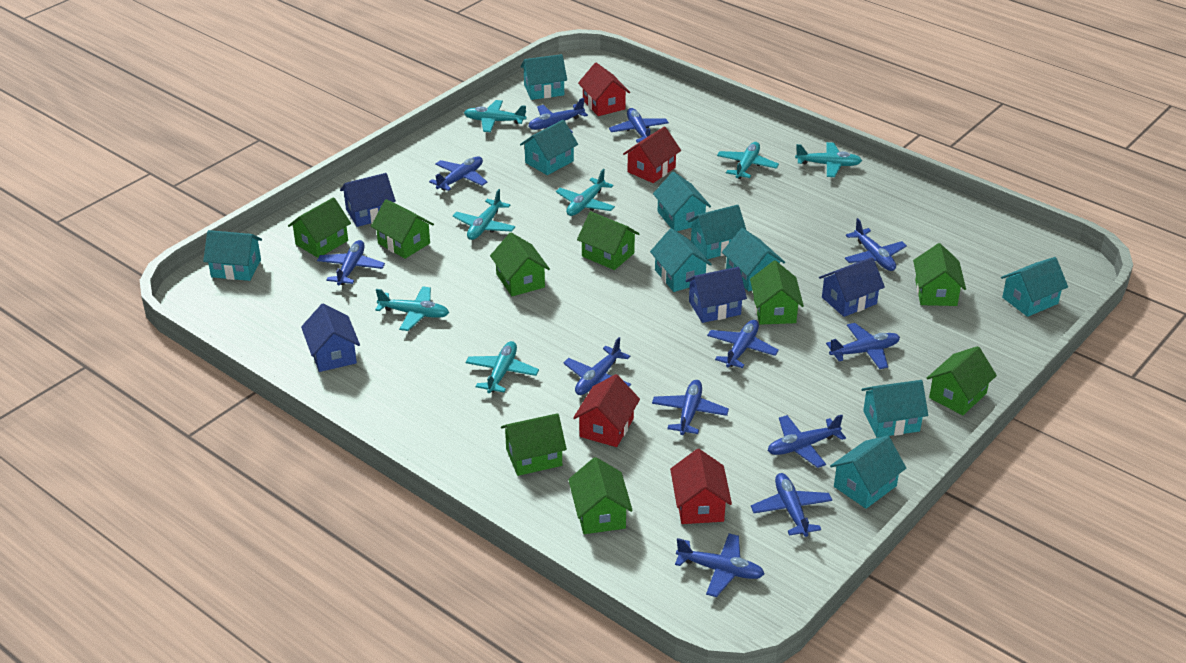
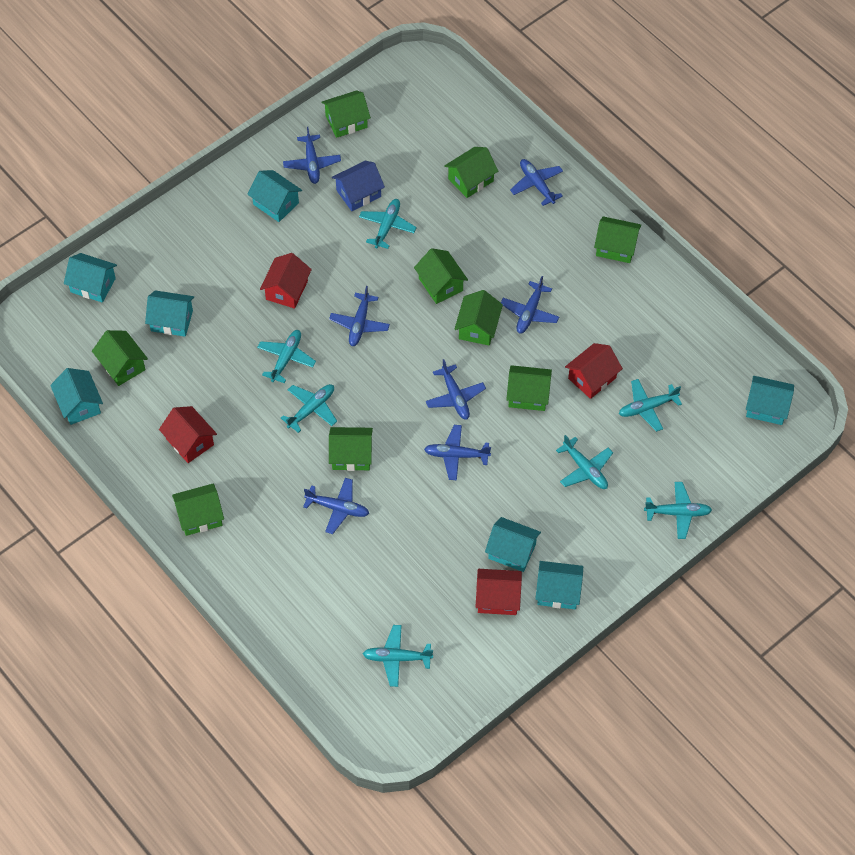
blue house: 4 -> 1
blue plane: 12 -> 7
turquoise house: 10 -> 7

